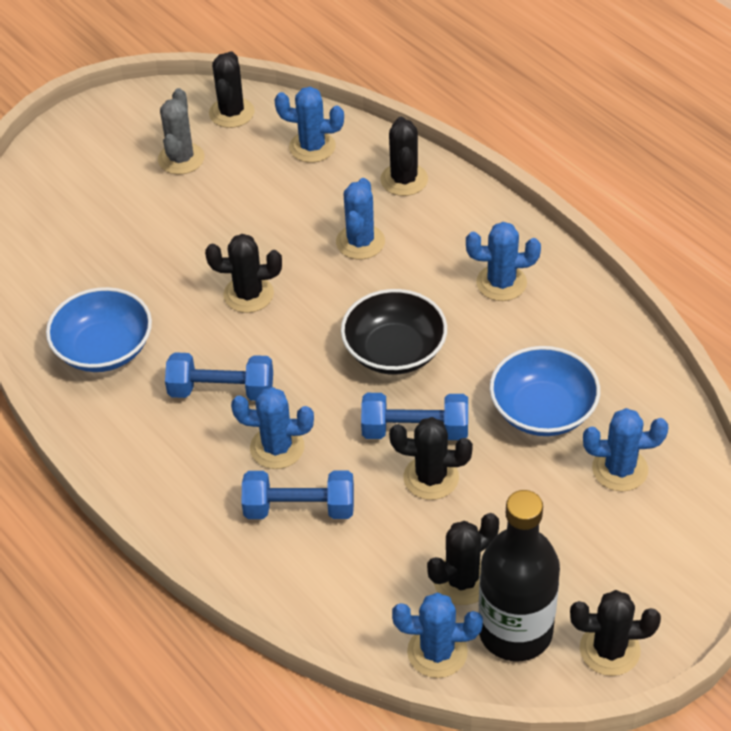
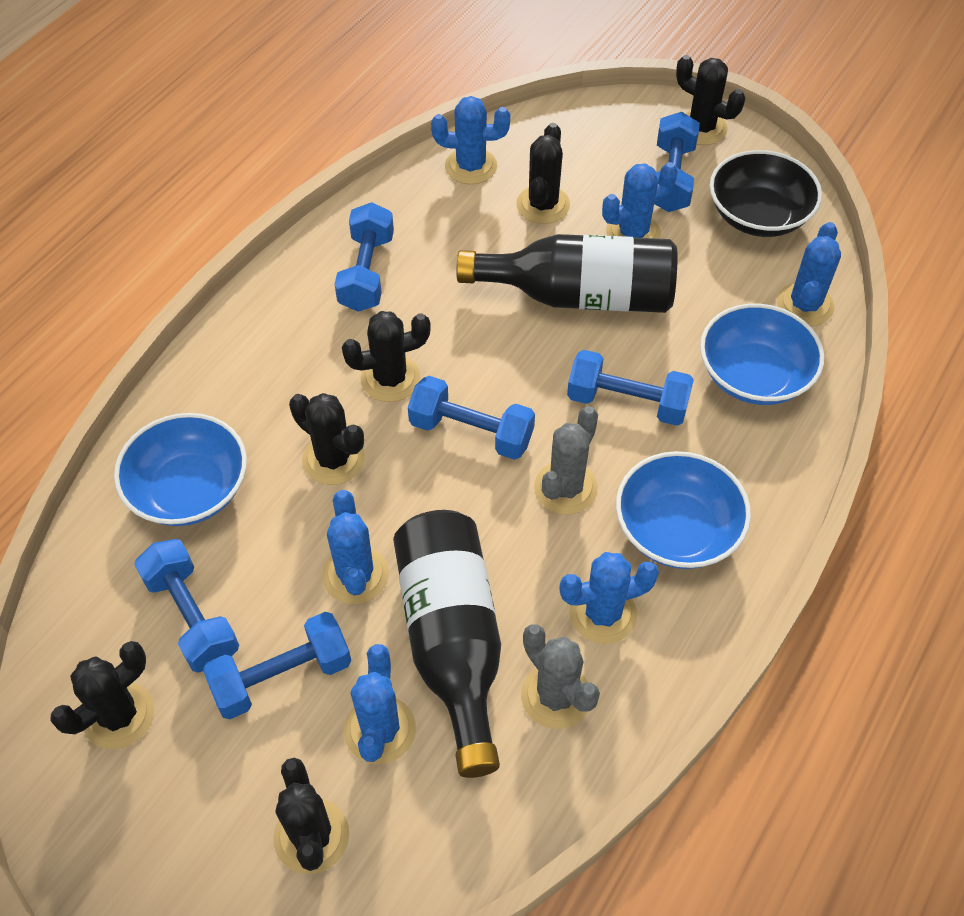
black bottle: 1 -> 2
blue bowl: 2 -> 3
blue dumbbell: 3 -> 6
grey cactus: 1 -> 2

